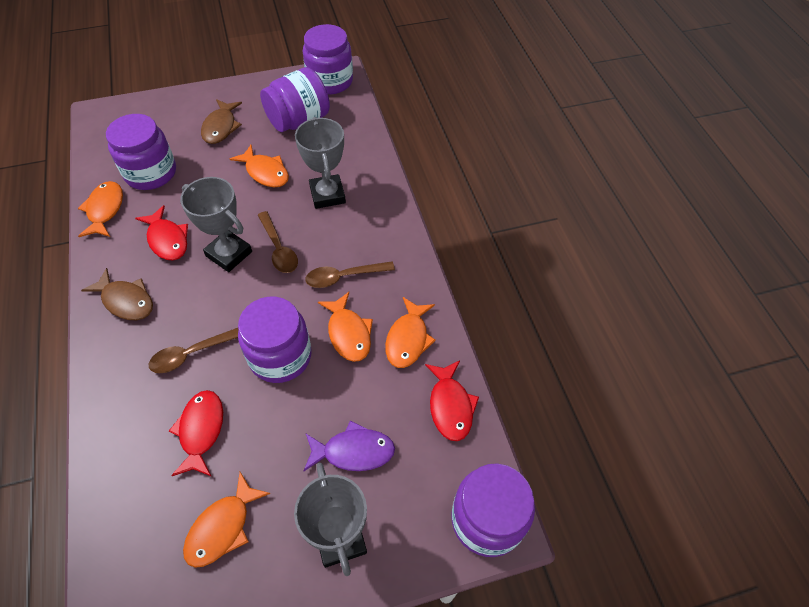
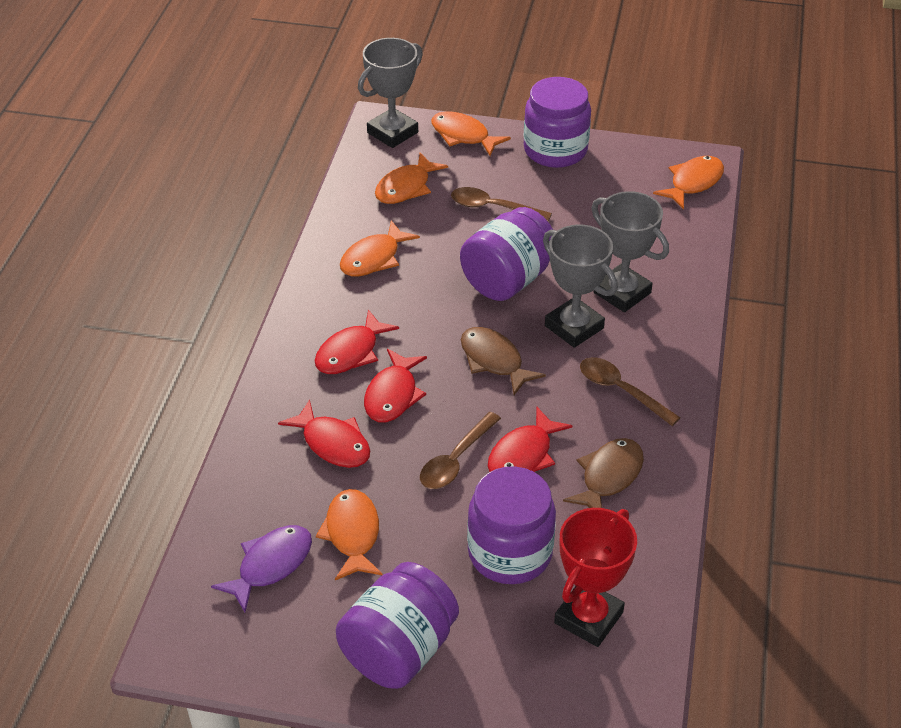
purple jar: 5 -> 4
red fish: 3 -> 4
red trophy: 0 -> 1

